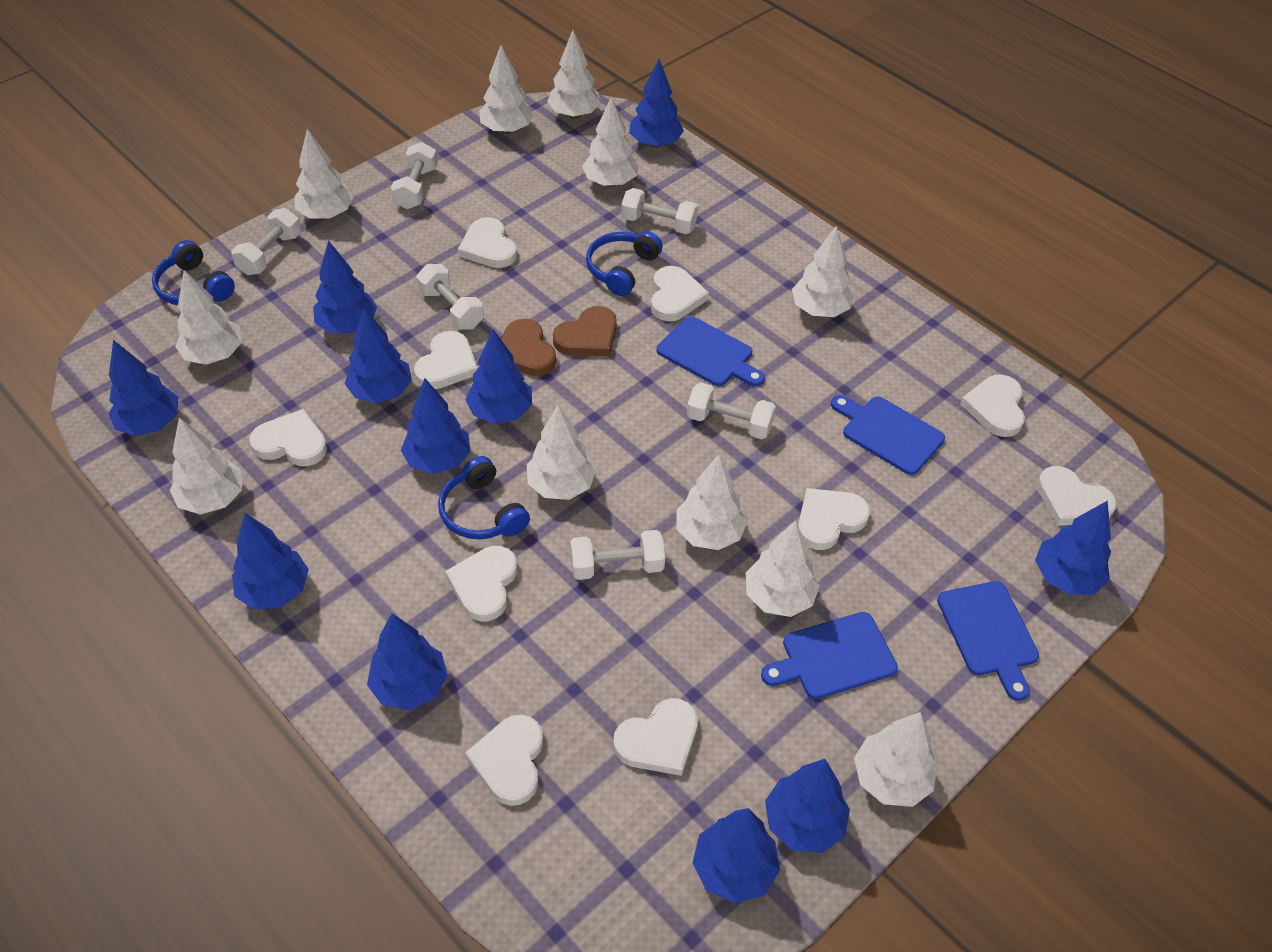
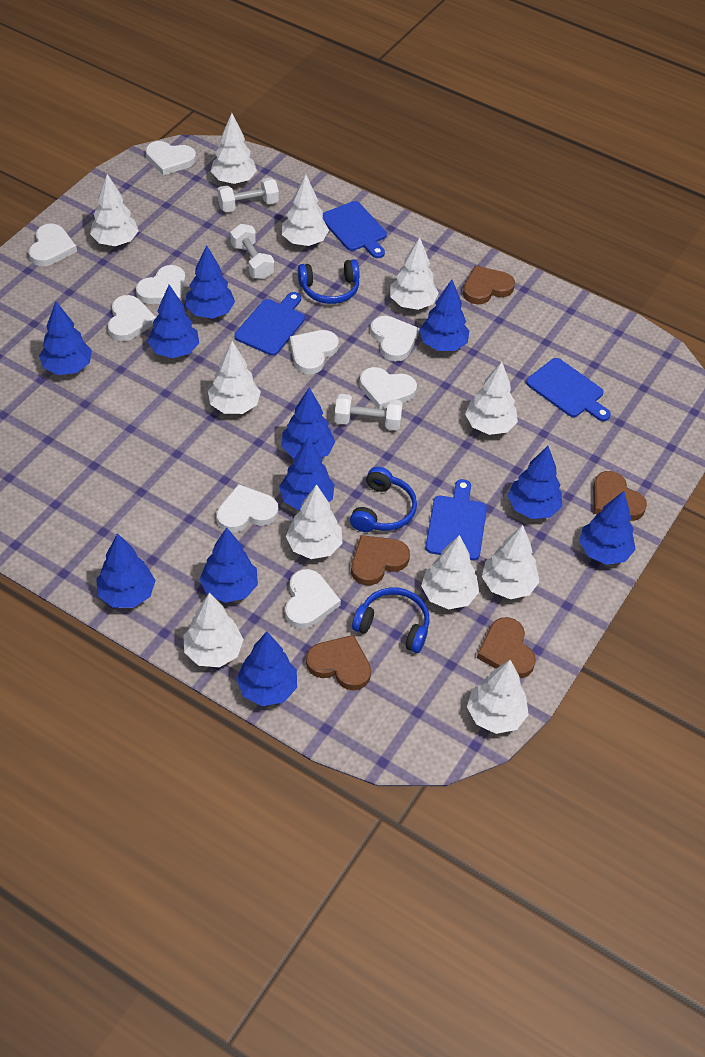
brown heart: 2 -> 5
white dumbbell: 6 -> 3
white heart: 10 -> 9

